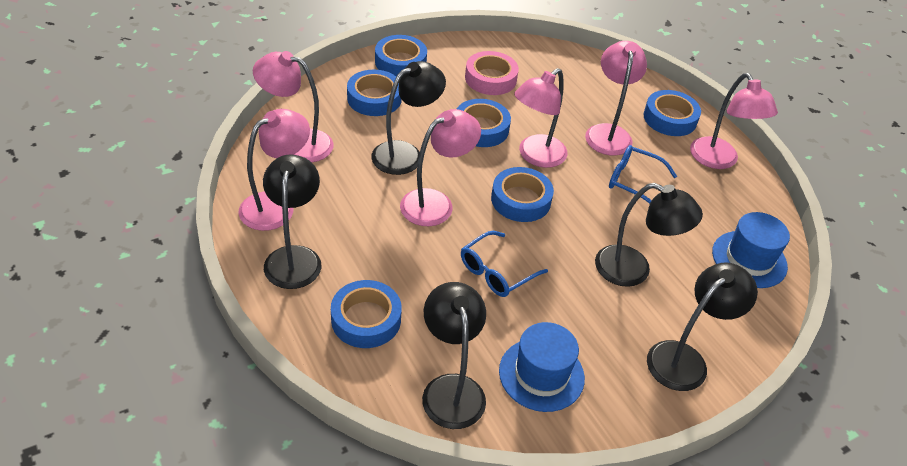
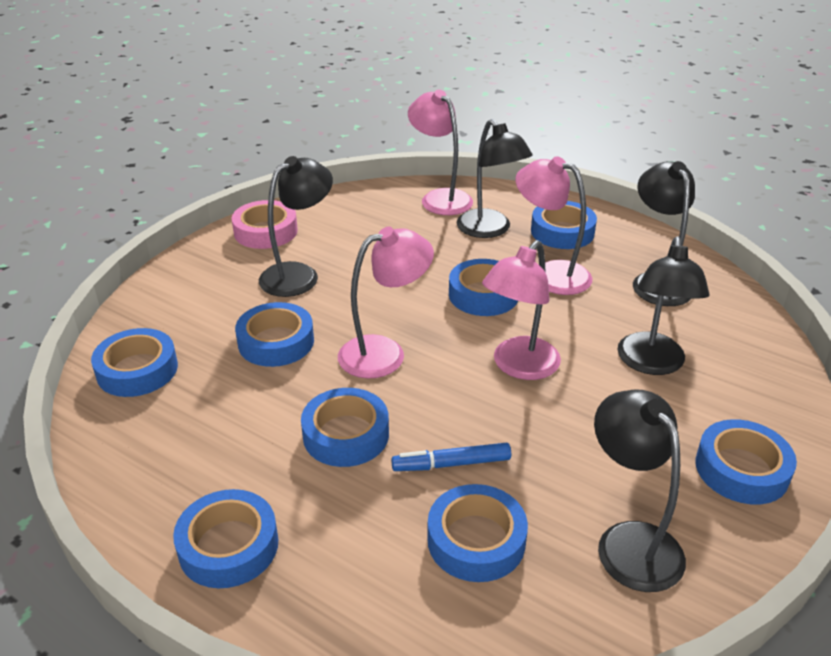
blue glasses: 2 -> 0
blue hat: 2 -> 0
blue marker: 0 -> 1
blue tape: 6 -> 8
pink lamp: 6 -> 4

